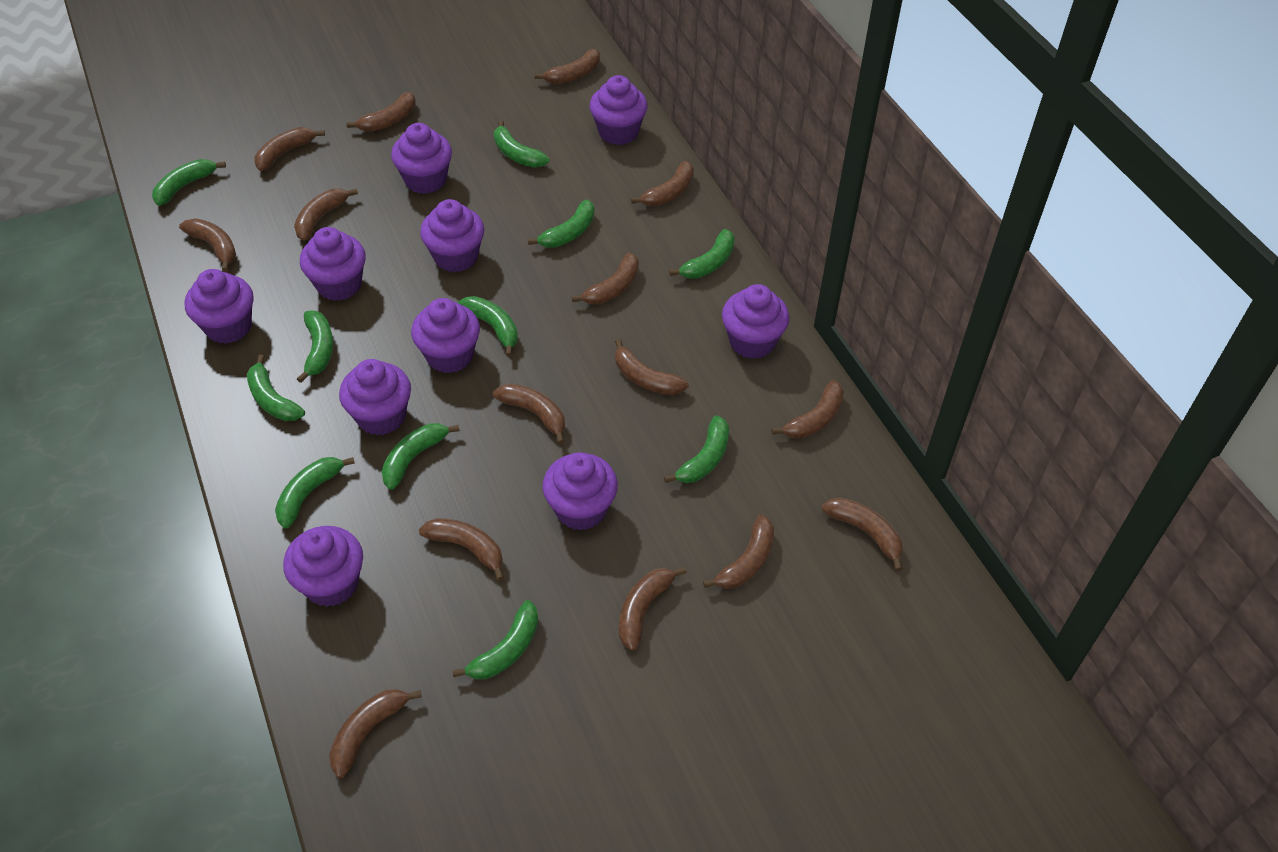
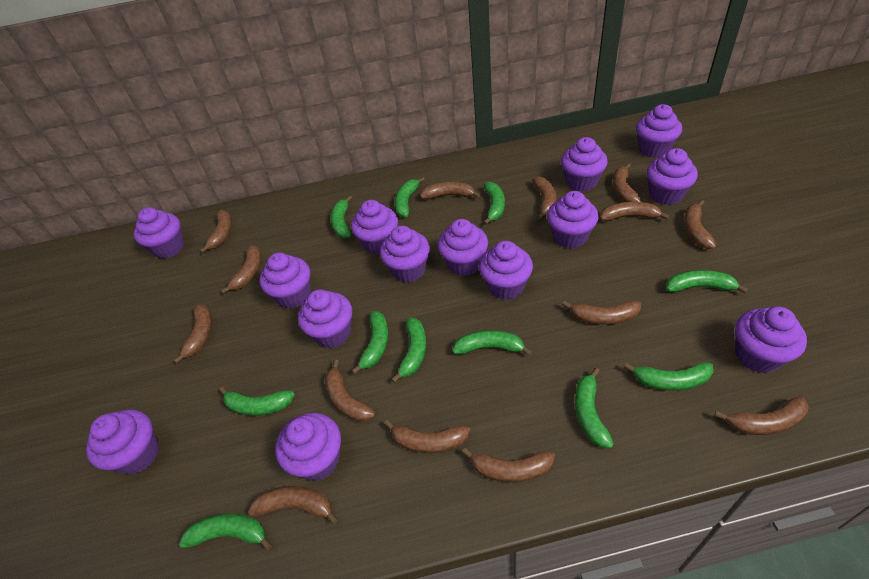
brown banana: 15 -> 14
purple cupcake: 10 -> 14

